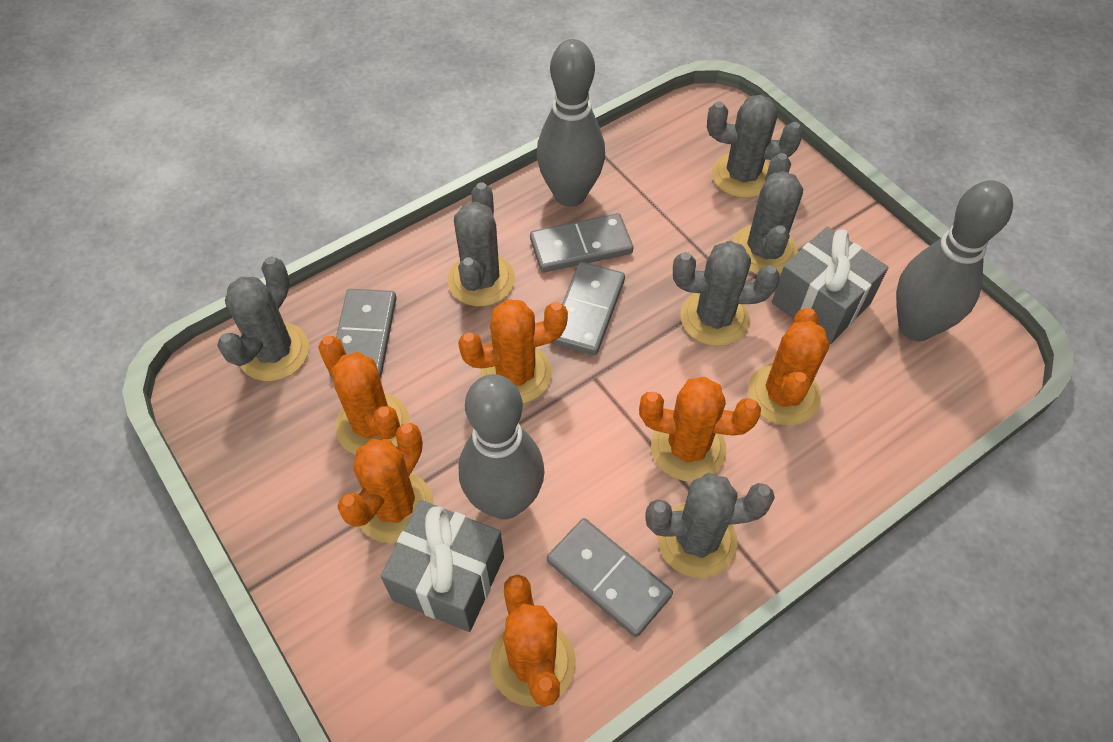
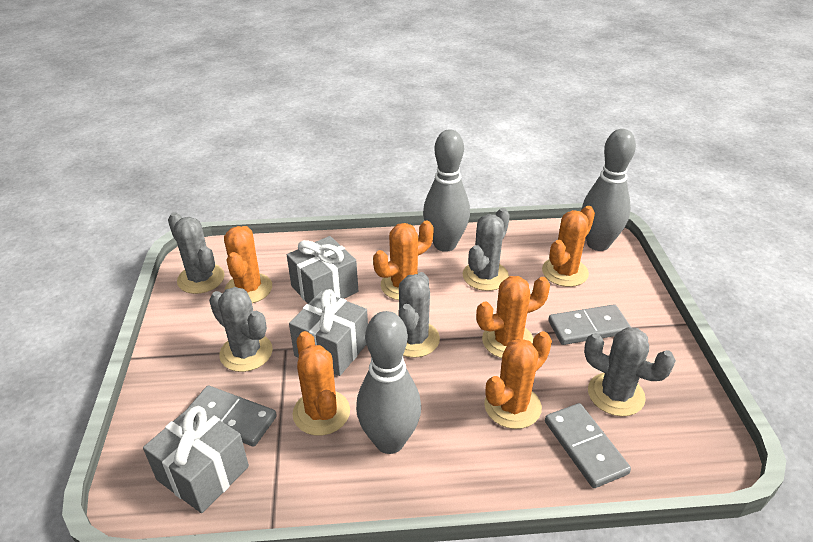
grey cactus: 6 -> 5
grey domino: 4 -> 3
grey gift: 2 -> 3

